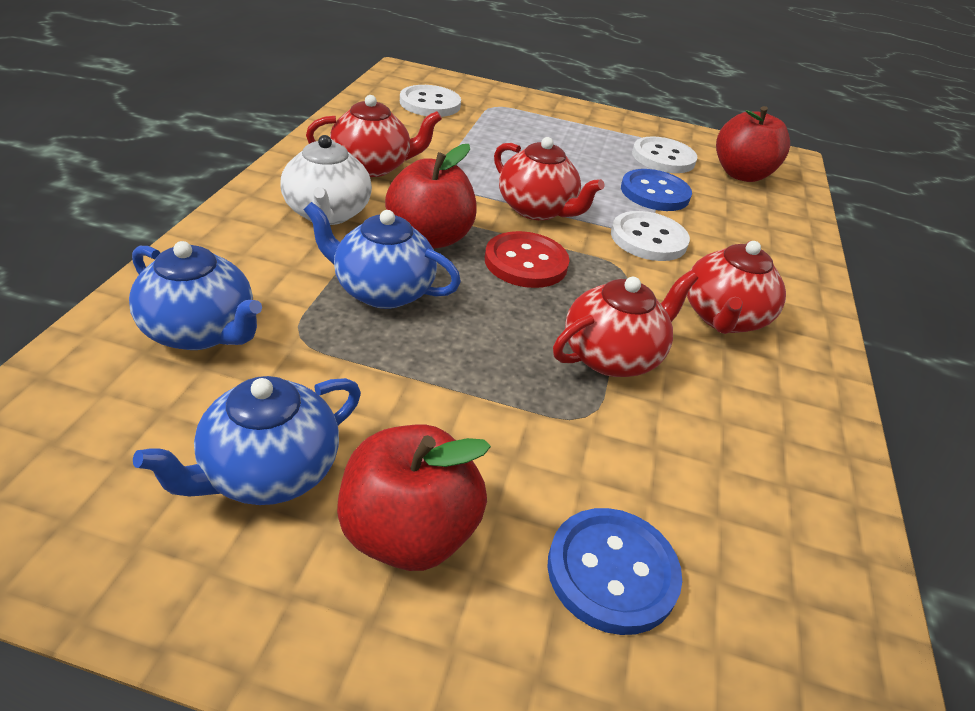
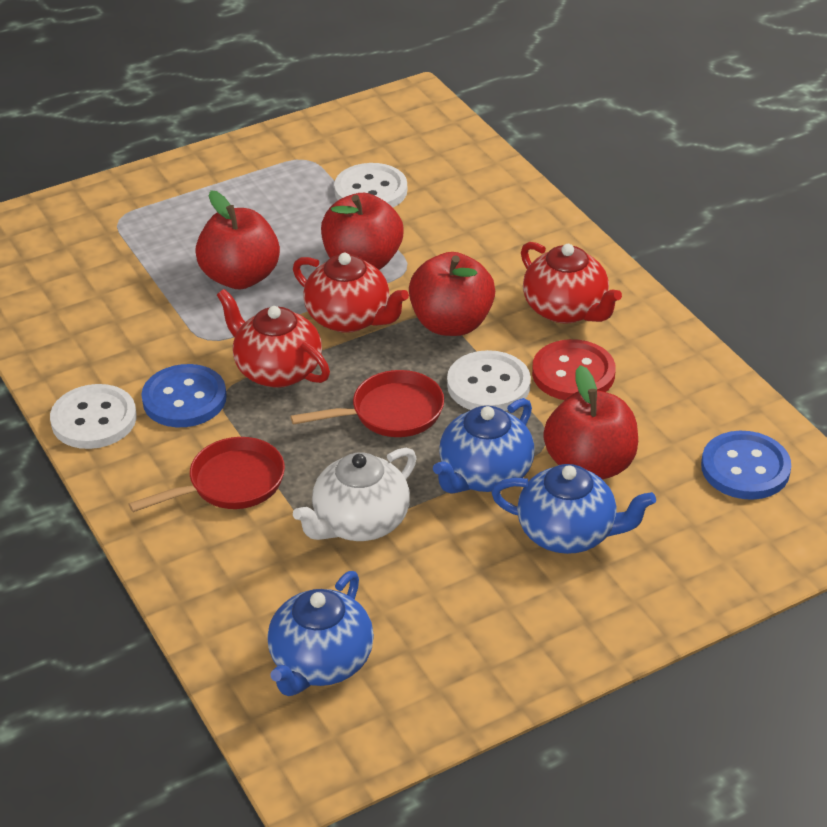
red apple: 3 -> 4
red pan: 0 -> 2
red teapot: 4 -> 3

